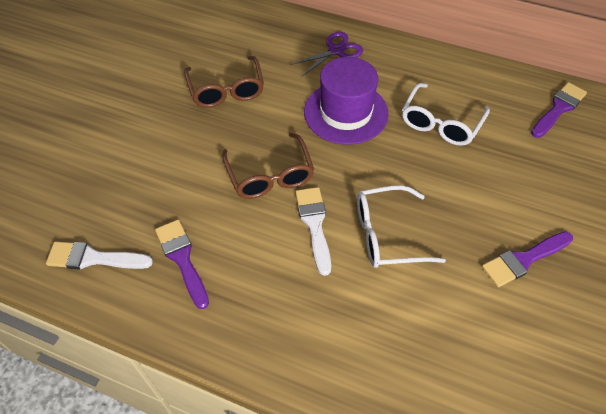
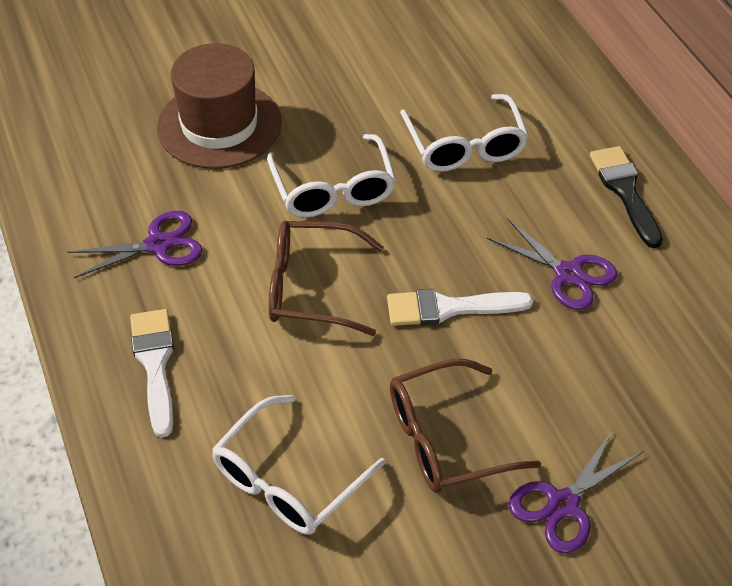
black brush: 0 -> 1
brown hat: 0 -> 1
purple brush: 3 -> 0
purple hat: 1 -> 0
purple scissors: 1 -> 3
white glasses: 2 -> 3

